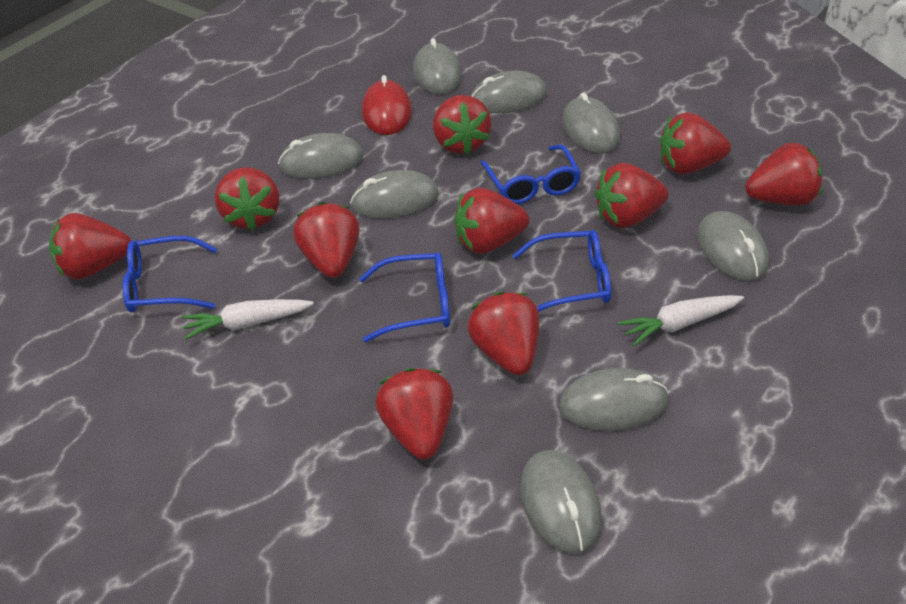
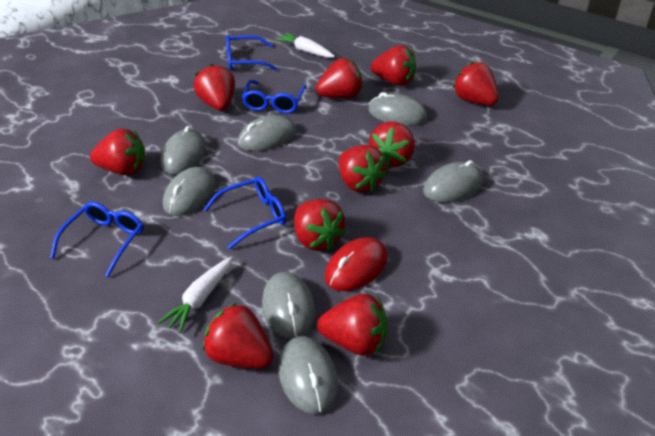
grey mouse: 8 -> 7

